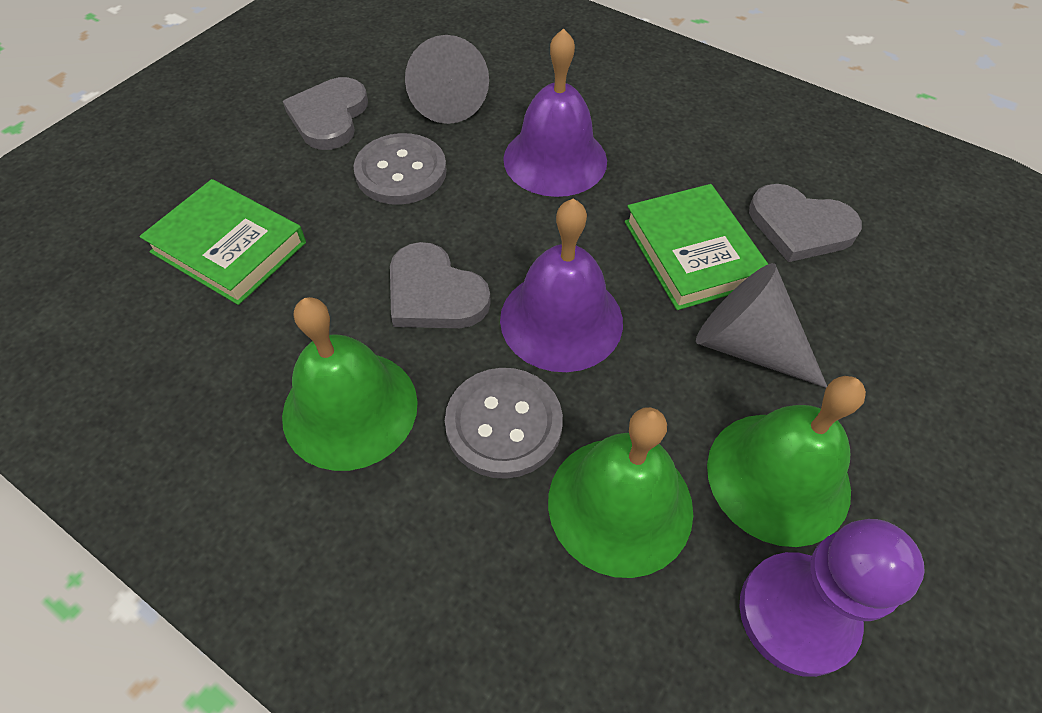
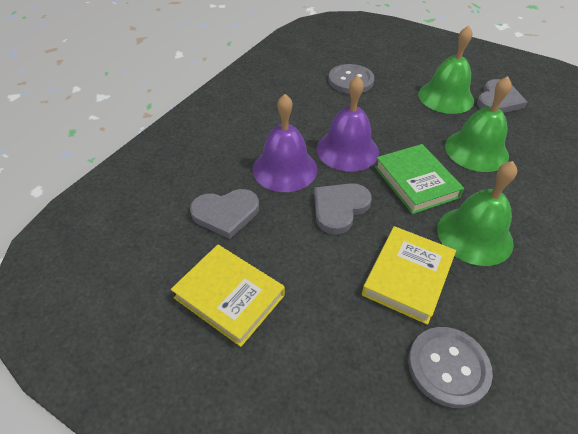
green book: 2 -> 1
grey cone: 2 -> 0
purple pawn: 1 -> 0
yellow book: 0 -> 2

